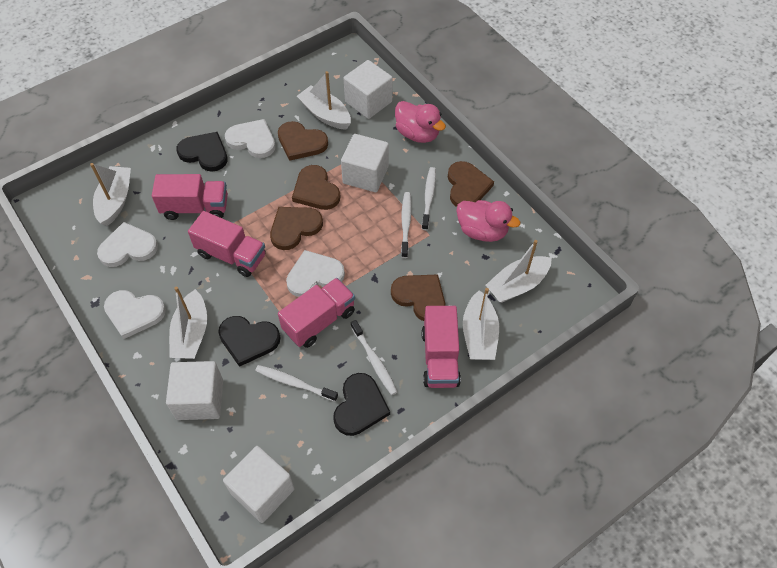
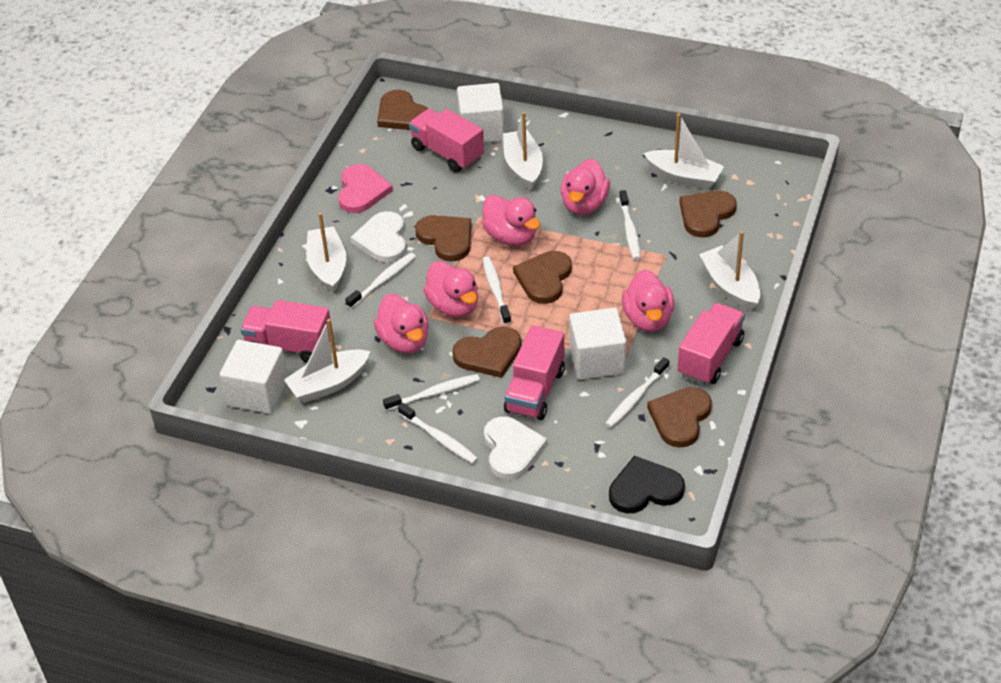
black heart: 3 -> 1
brown heart: 5 -> 6
pink duck: 2 -> 5
pink heart: 0 -> 1
white cube: 4 -> 3
white heart: 4 -> 2
white toothbrush: 4 -> 6

